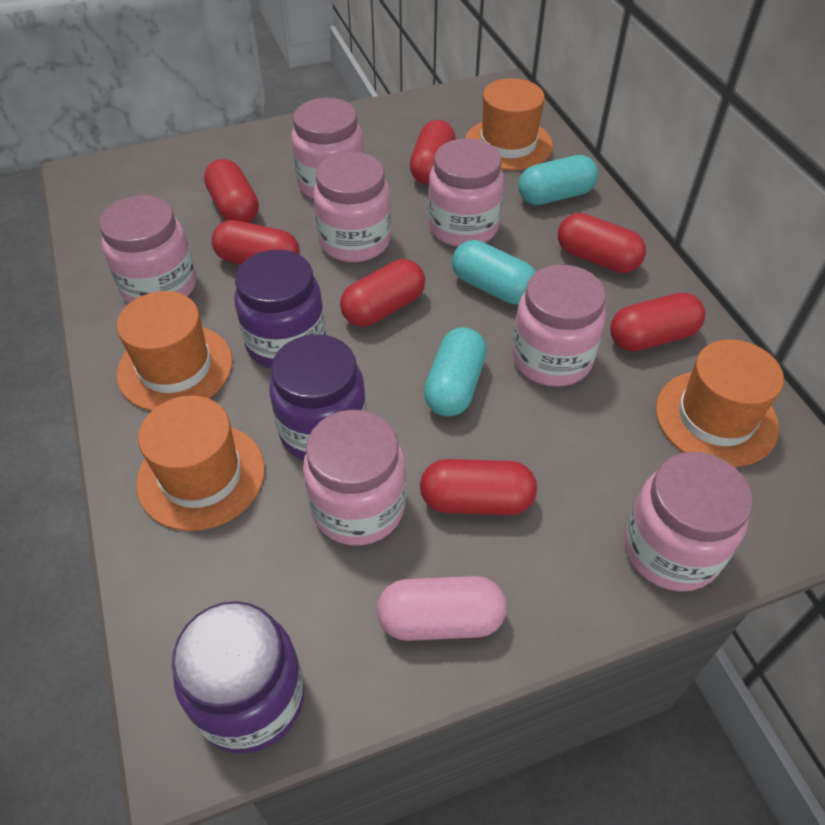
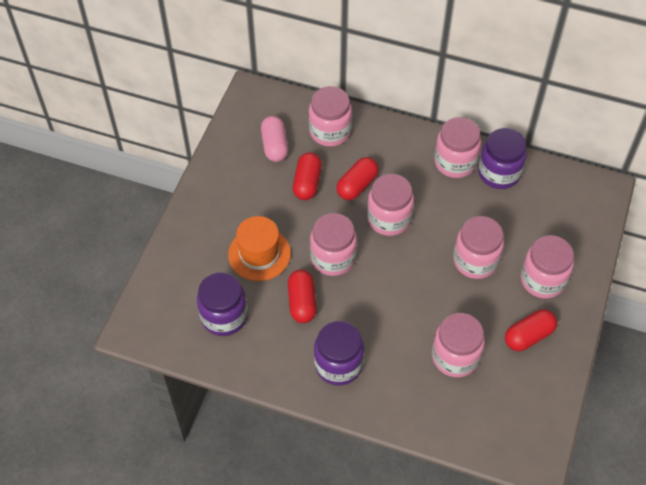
orange hat: 4 -> 1
red capsule: 7 -> 4
turquoise capsule: 3 -> 0

